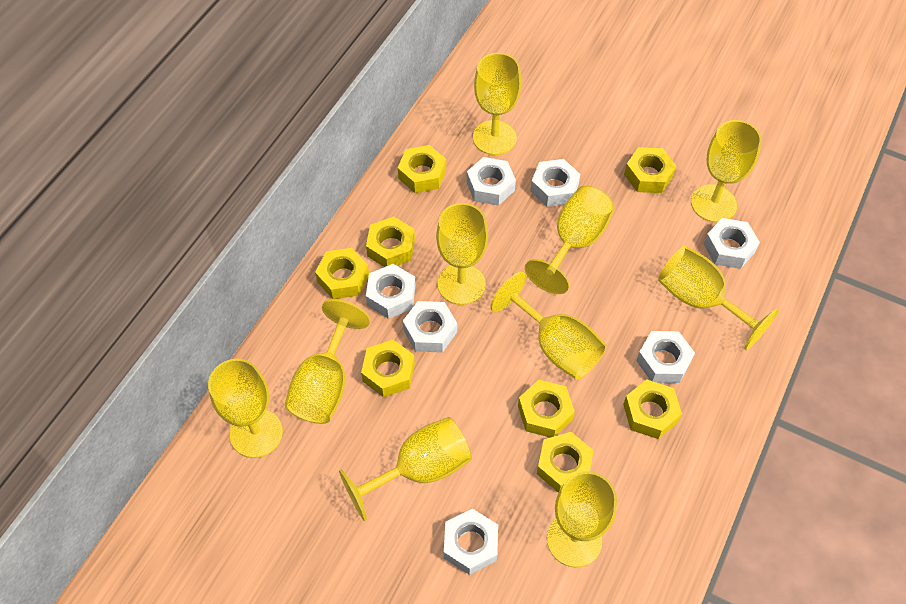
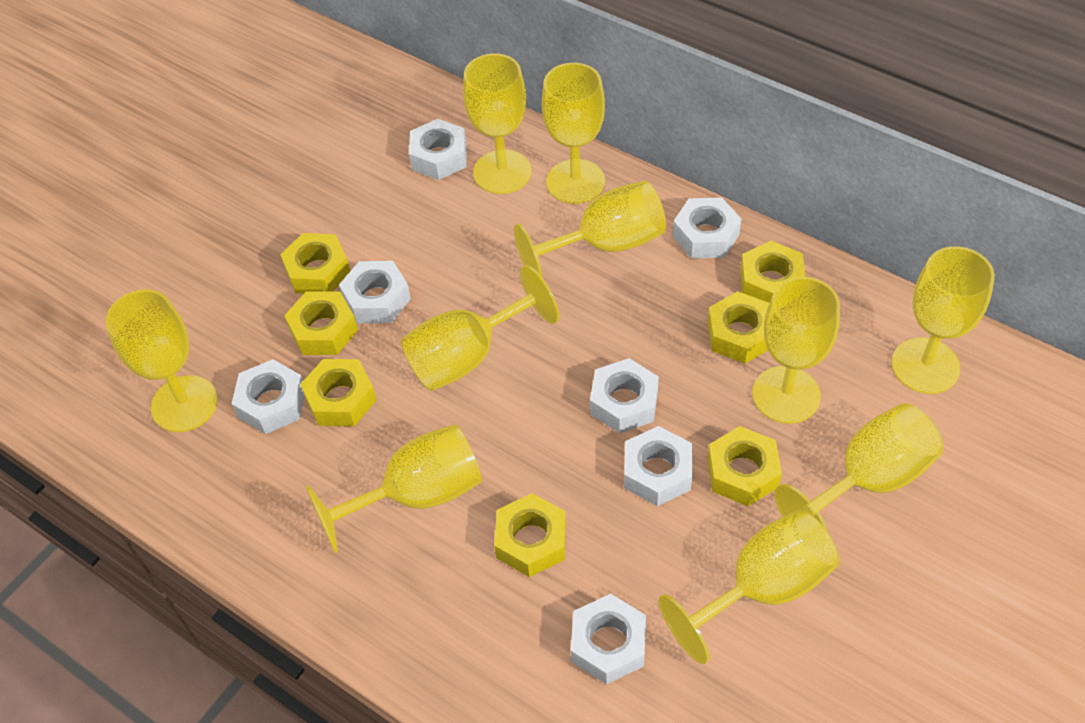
yellow nut: 8 -> 7

